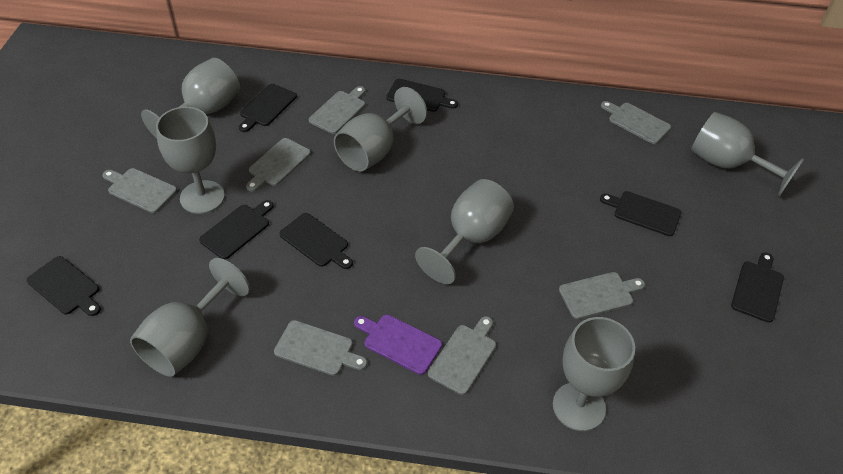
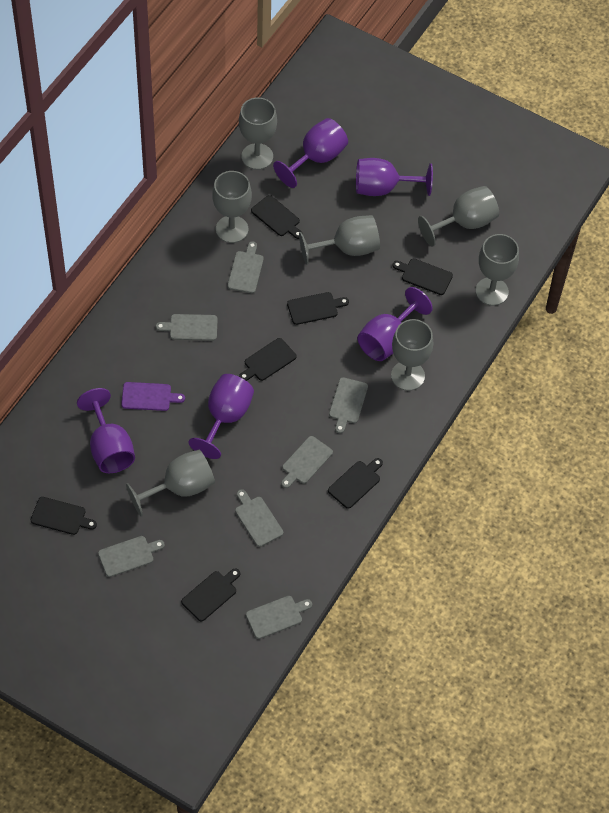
purple goblet: 0 -> 5

